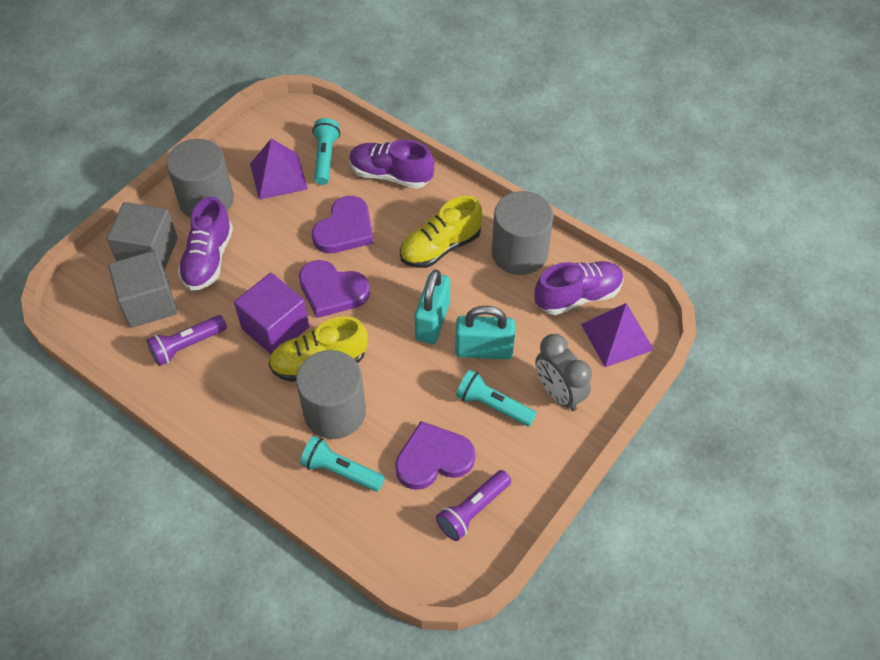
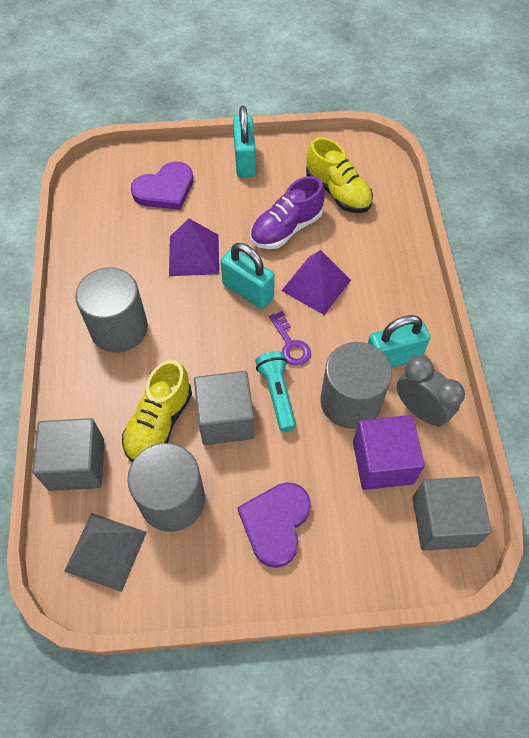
grey cube: 2 -> 3
grey pyramid: 0 -> 1
purple flashlight: 2 -> 0
purple heart: 3 -> 2
purple key: 0 -> 1
purple shoe: 3 -> 1
turquoise flashlight: 3 -> 1
turquoise padlock: 2 -> 3

